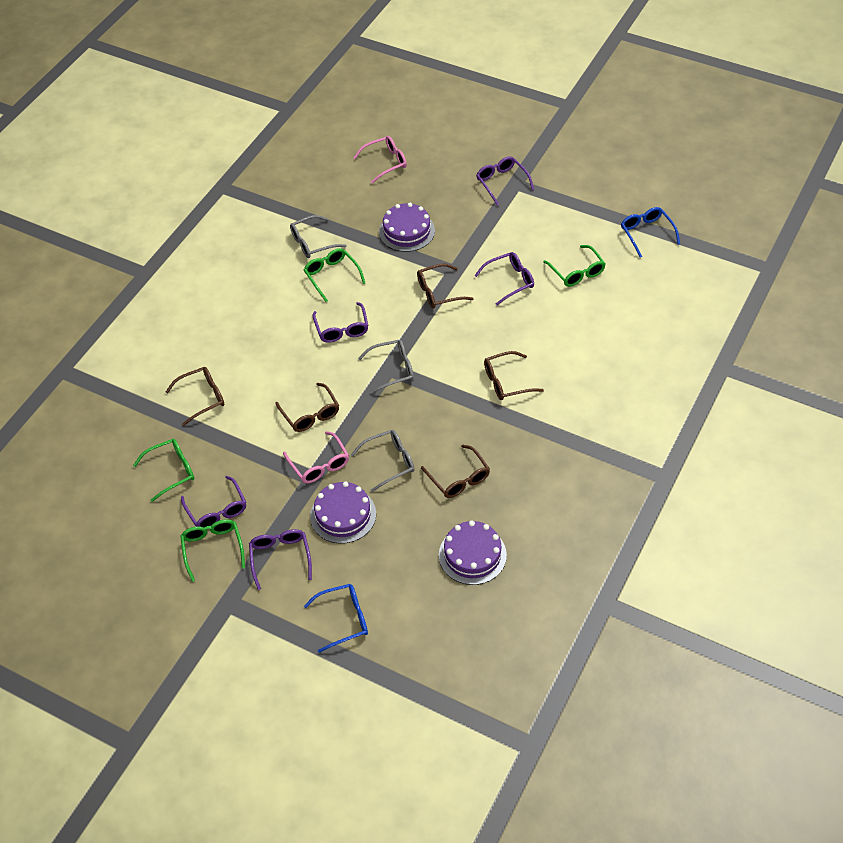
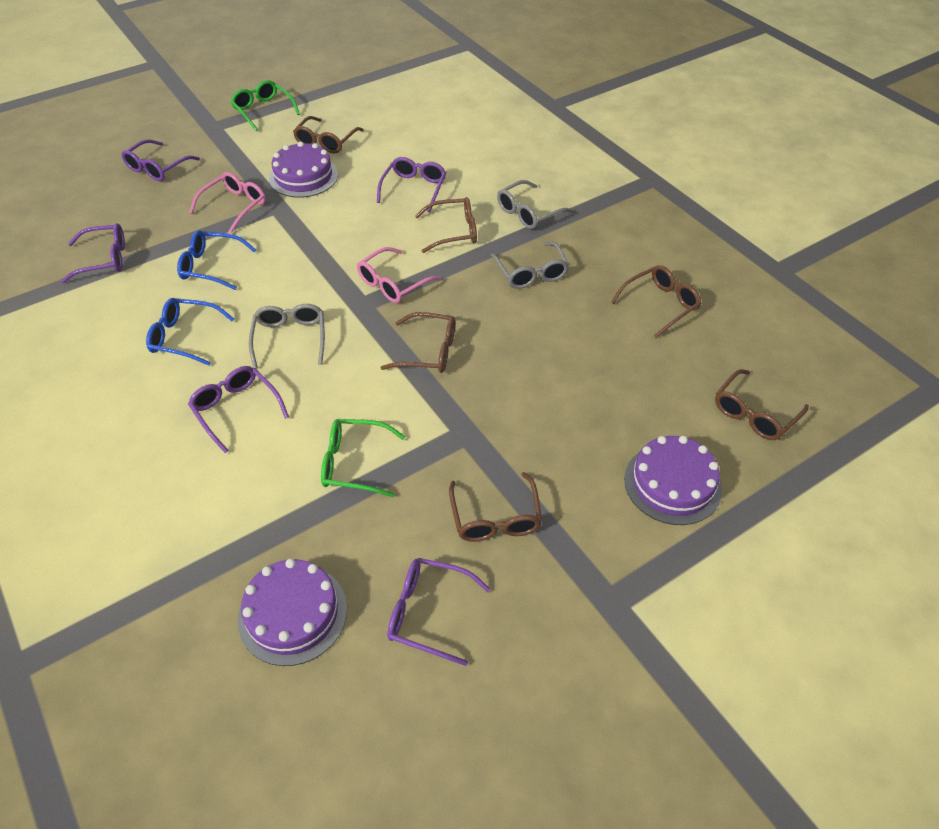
brown glasses: 5 -> 6
green glasses: 4 -> 2

